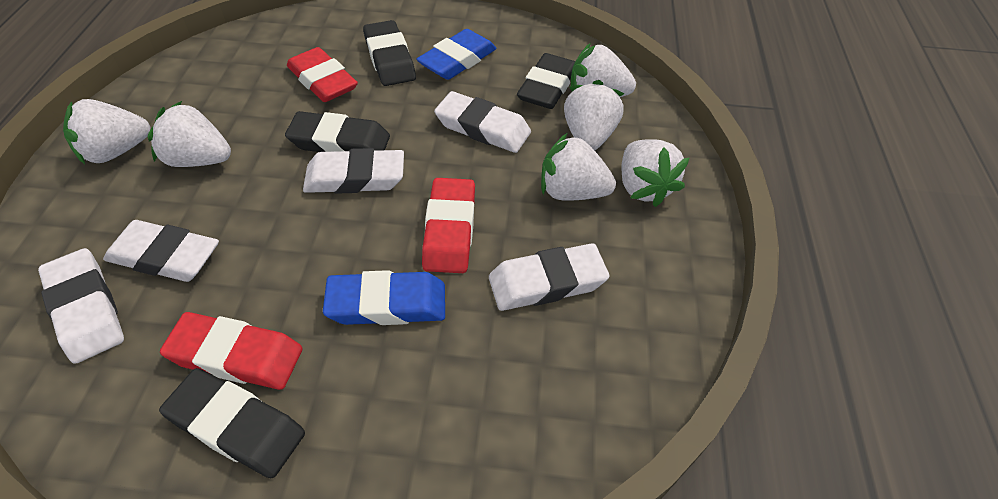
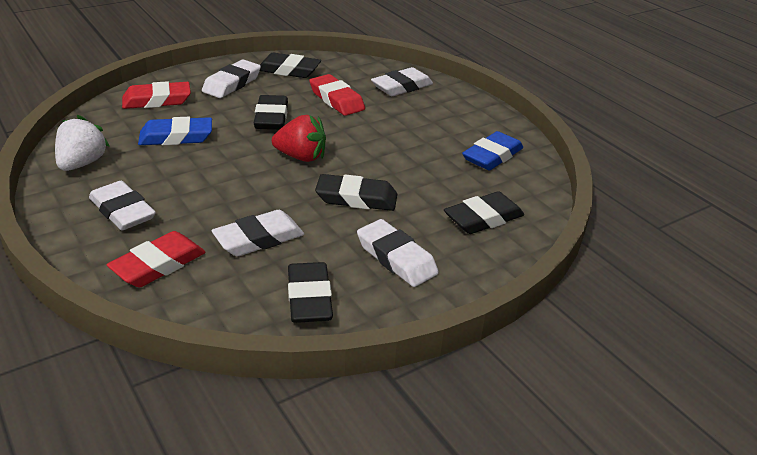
black eraser: 4 -> 5
red strawberry: 0 -> 1
white strawberry: 6 -> 1

